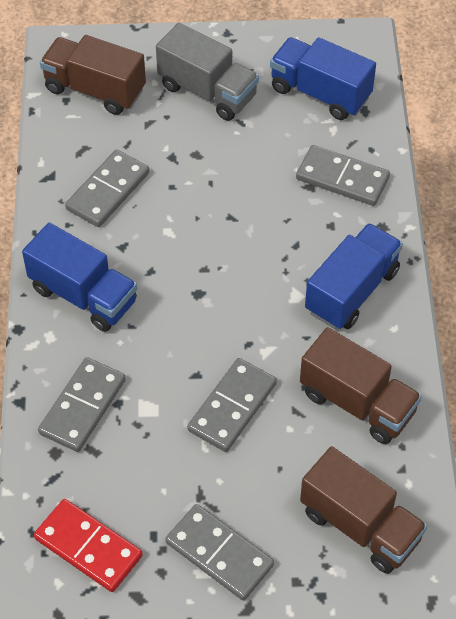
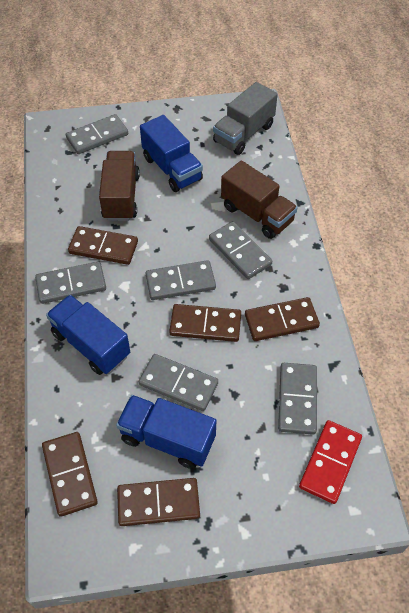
brown domino: 0 -> 5
brown truck: 3 -> 2
grey domino: 5 -> 6

